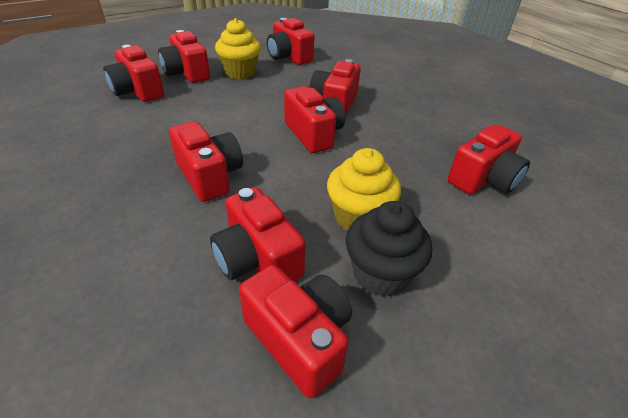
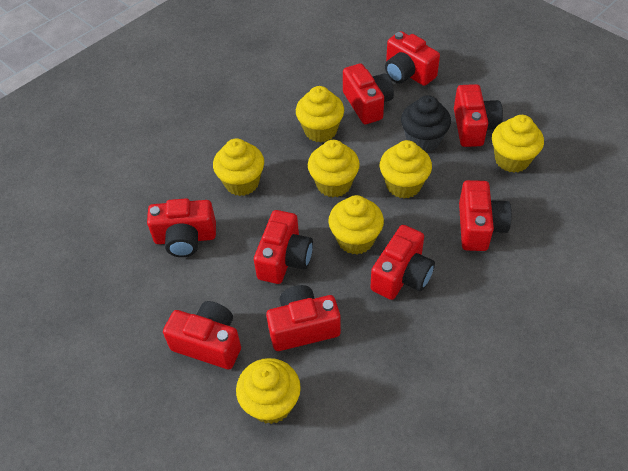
yellow cupcake: 2 -> 7

